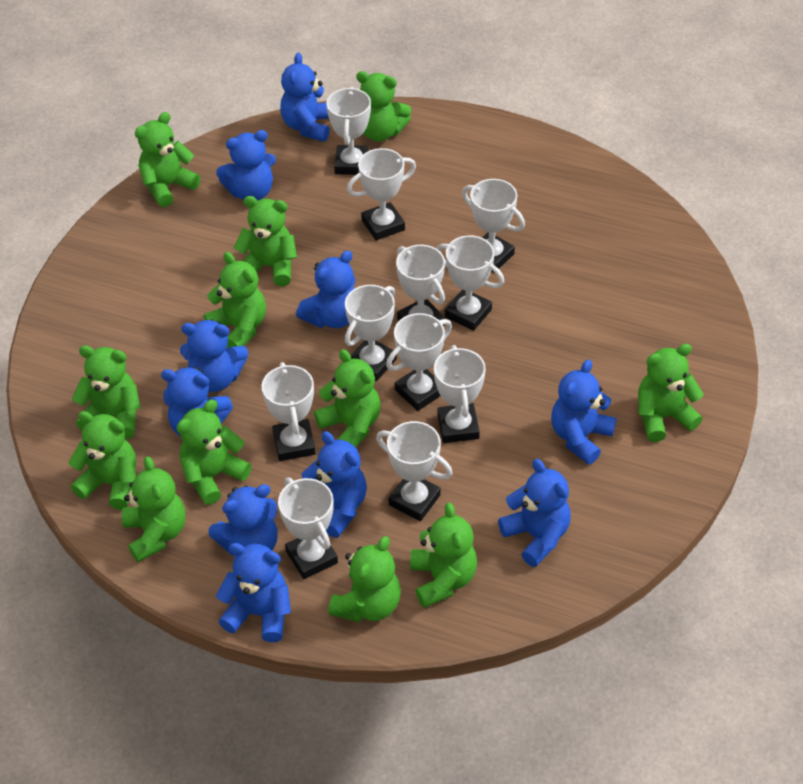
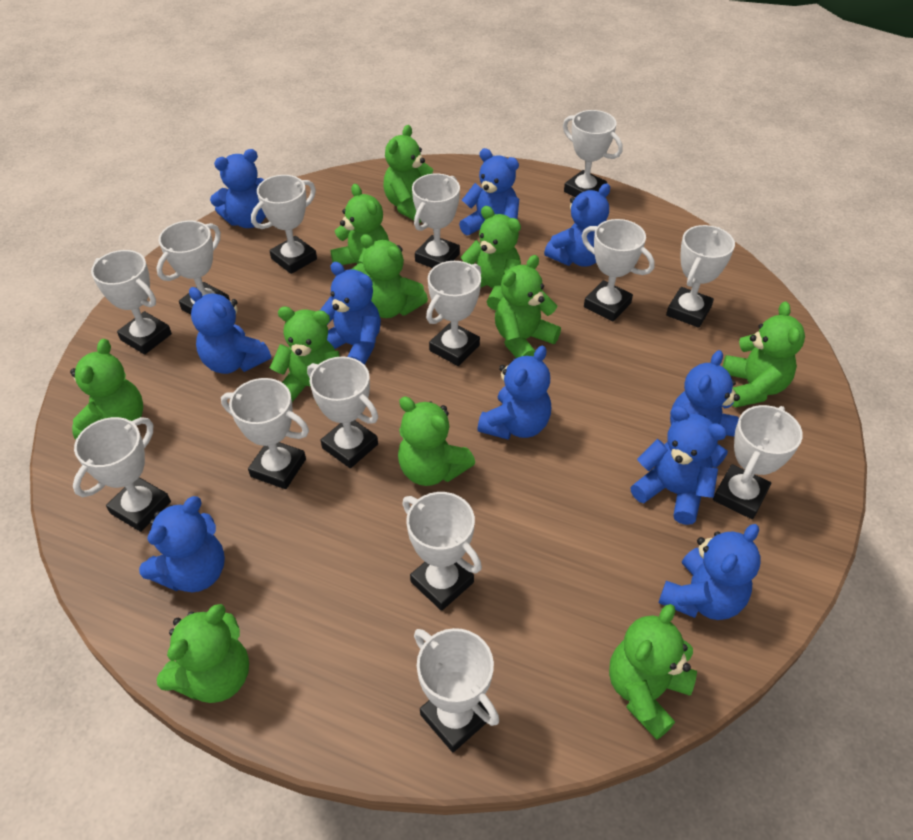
green teddy bear: 12 -> 11
white trophy: 11 -> 14

